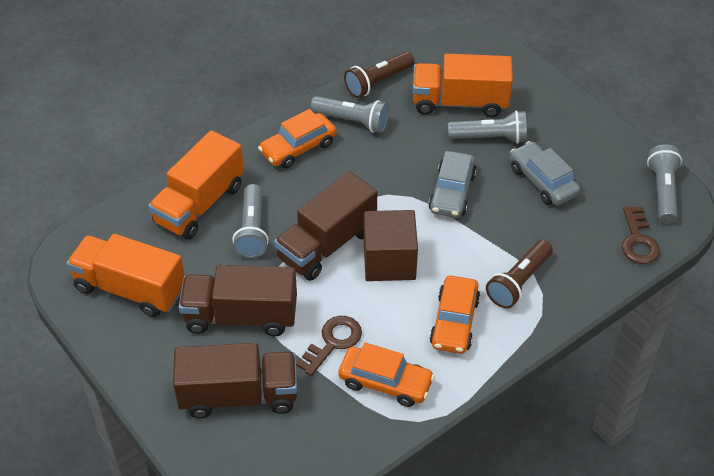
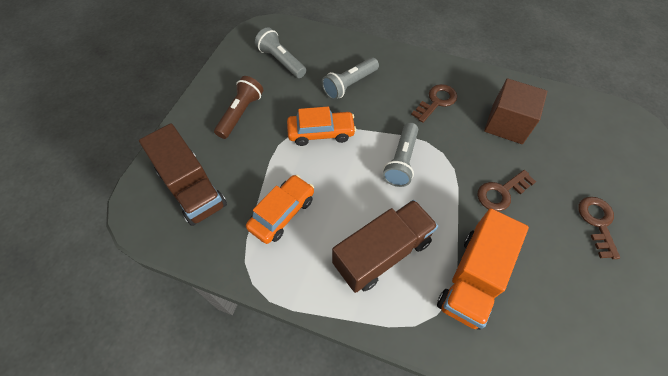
brown flashlight: 2 -> 1
brown key: 2 -> 3
brown truck: 3 -> 2
grey car: 2 -> 0
grey flashlight: 4 -> 3
orange car: 3 -> 2
orange truck: 3 -> 1

